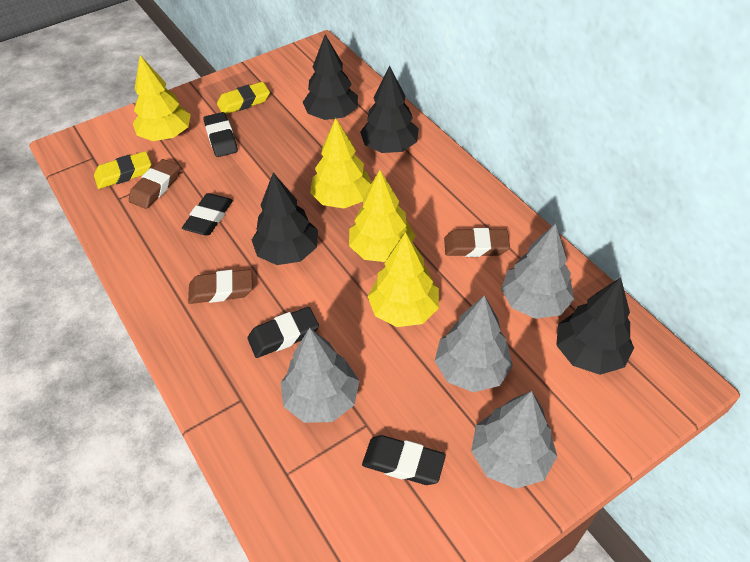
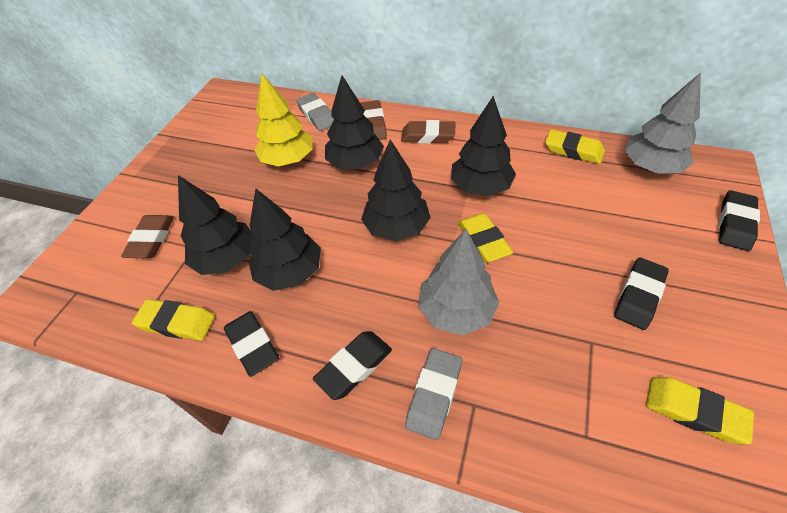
black tree: 4 -> 5
grey eraser: 0 -> 2
grey tree: 4 -> 2
yellow eraser: 2 -> 4
yellow tree: 4 -> 1

